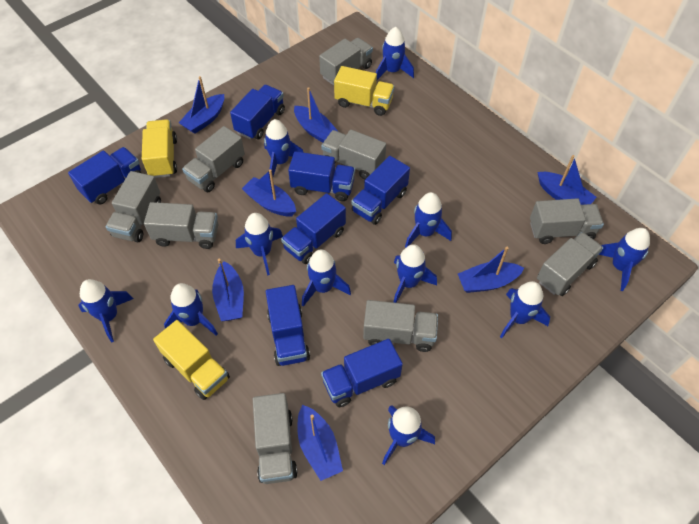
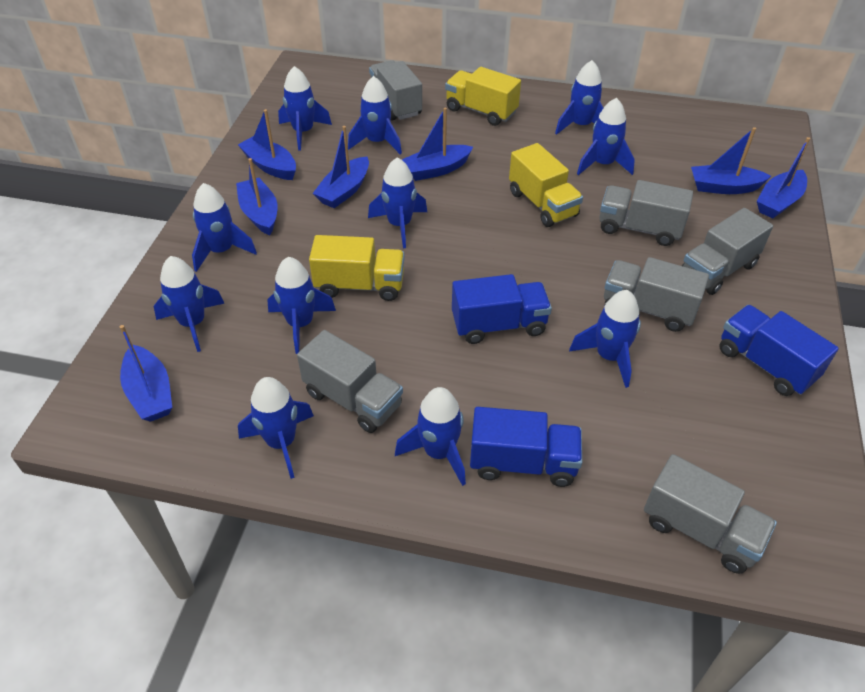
blue truck: 7 -> 3
grey truck: 9 -> 6

